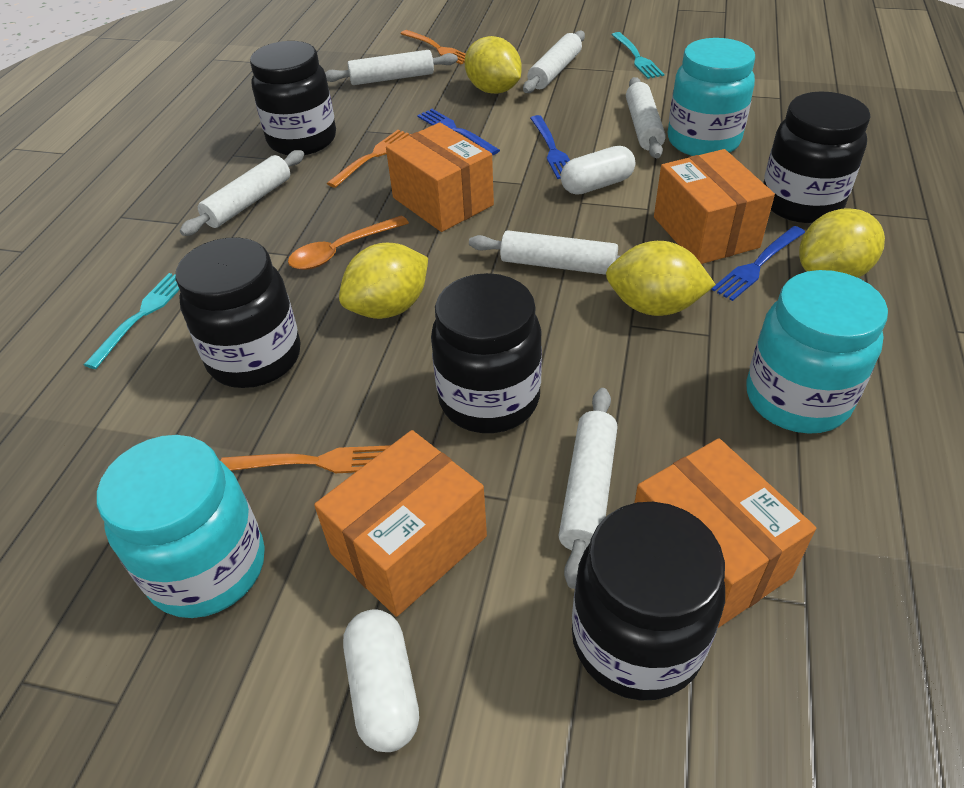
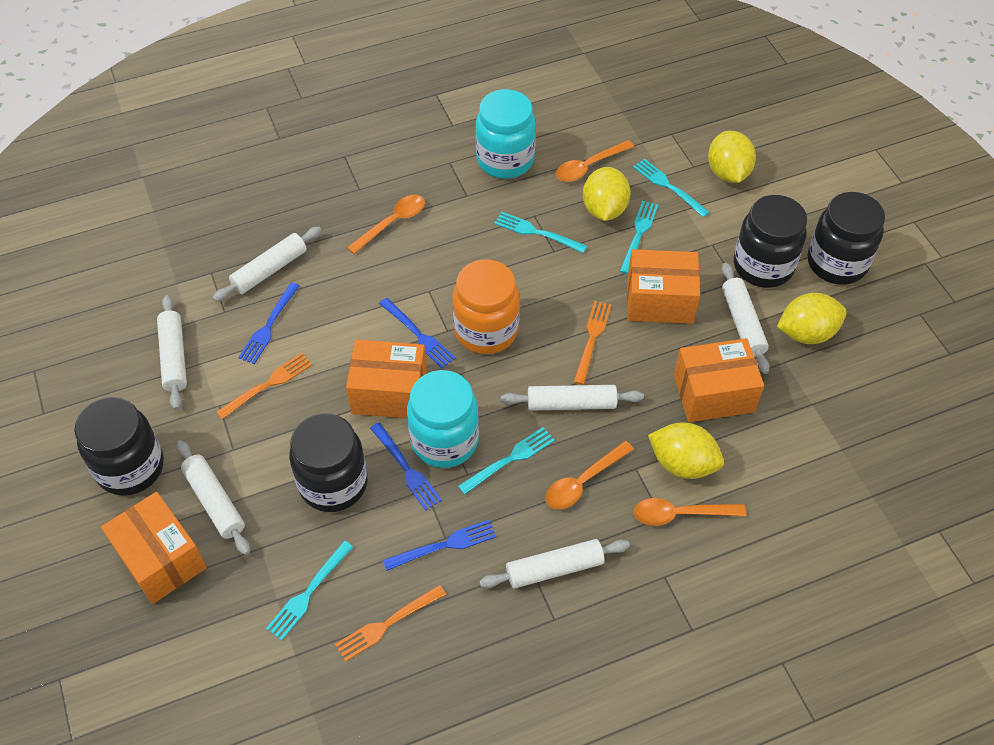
black jar: 5 -> 4
blue fork: 3 -> 4
orange jar: 0 -> 1
orange spoon: 1 -> 4
turquoise fork: 2 -> 5
turquoise jar: 3 -> 2
white capsule: 2 -> 0

